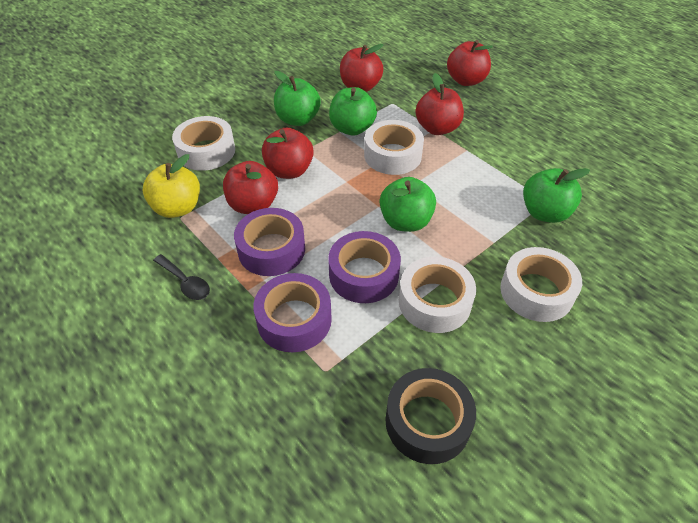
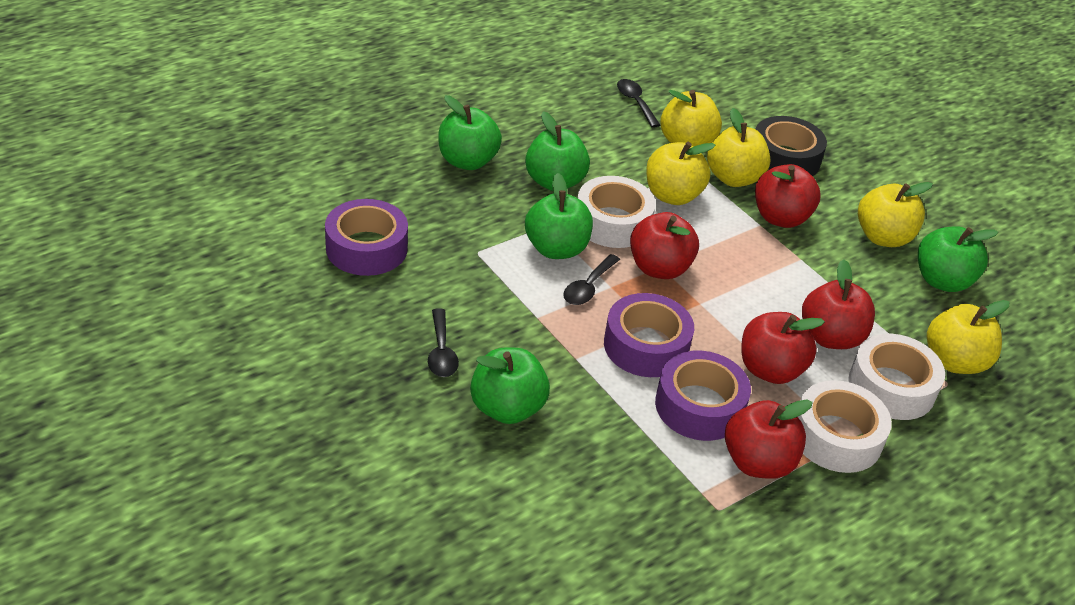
black spoon: 1 -> 3
green apple: 4 -> 5
white tape: 4 -> 3
yellow apple: 1 -> 5

